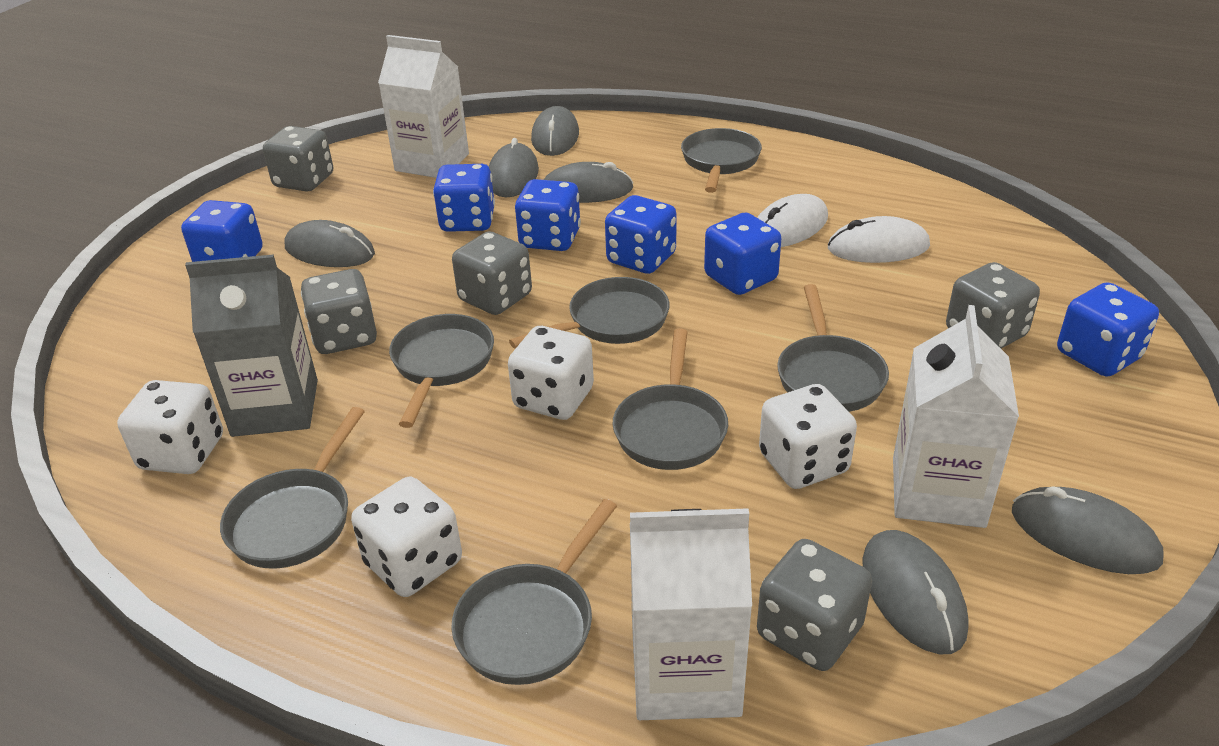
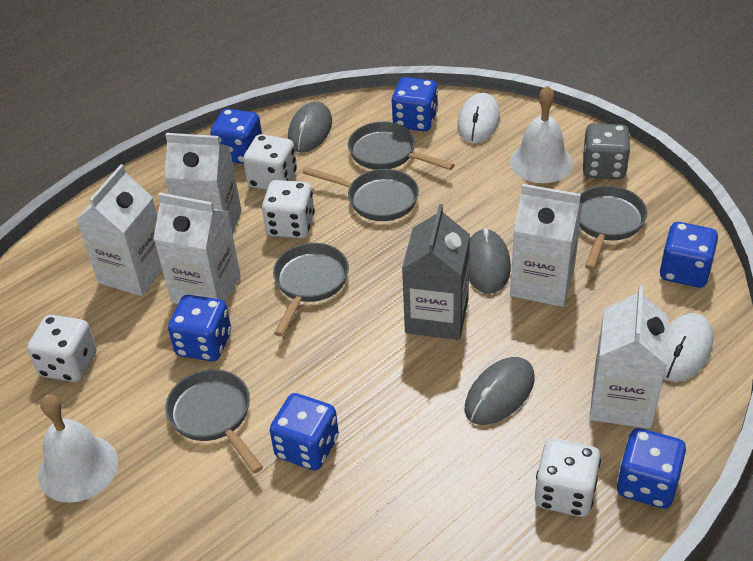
grey dice: 5 -> 1
grey mouse: 6 -> 3
grey pan: 7 -> 5
white bell: 0 -> 2
white carton: 3 -> 5

